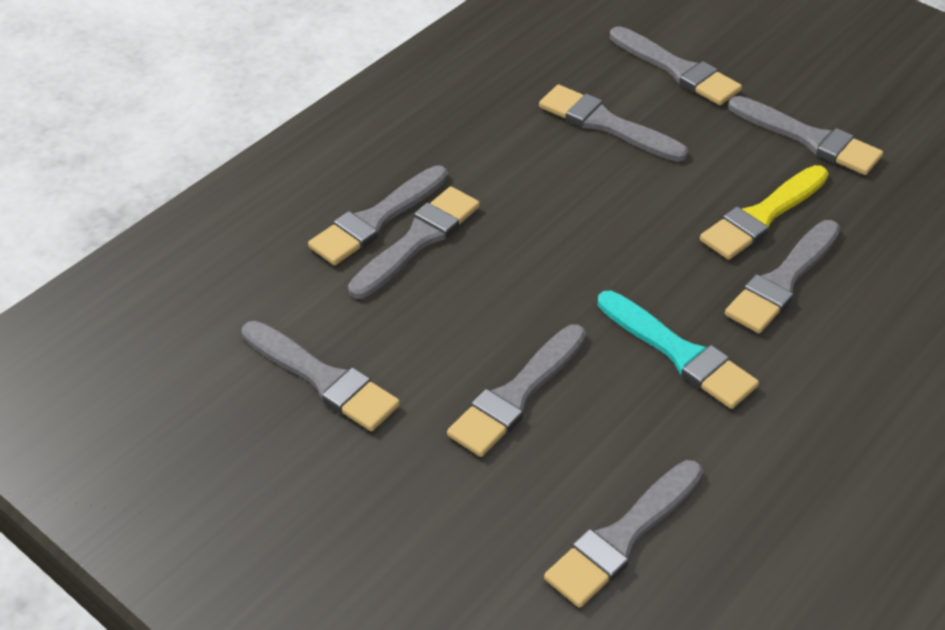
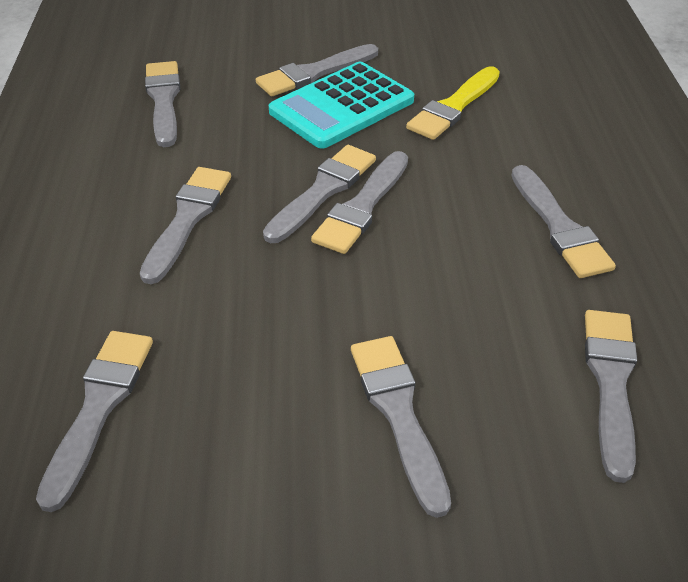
turquoise brush: 1 -> 0
turquoise calculator: 0 -> 1

